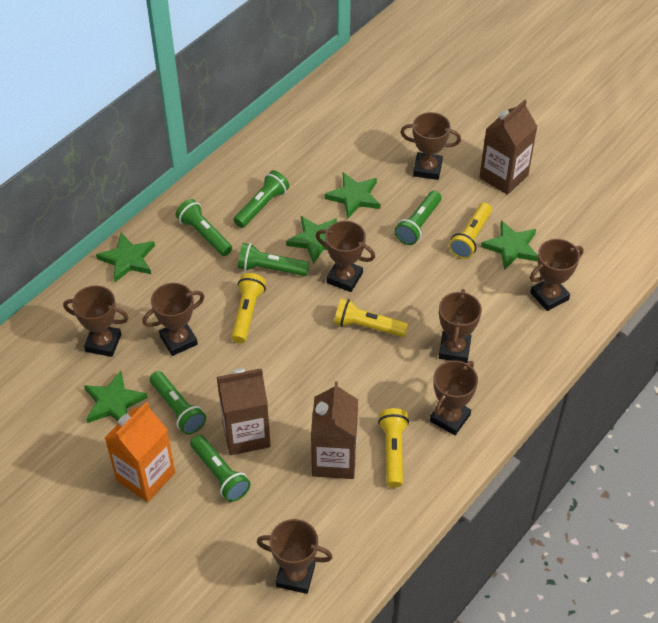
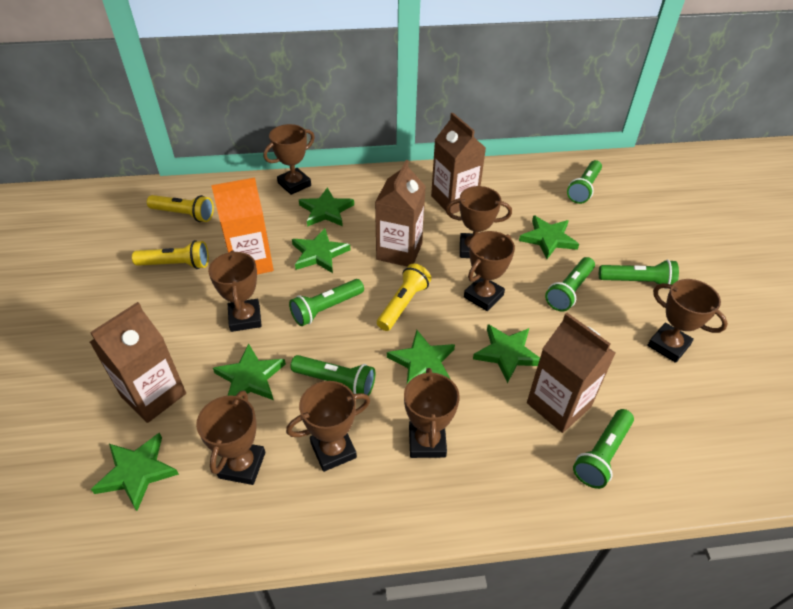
brown carton: 3 -> 4
green star: 5 -> 7
yellow flashlight: 4 -> 3

